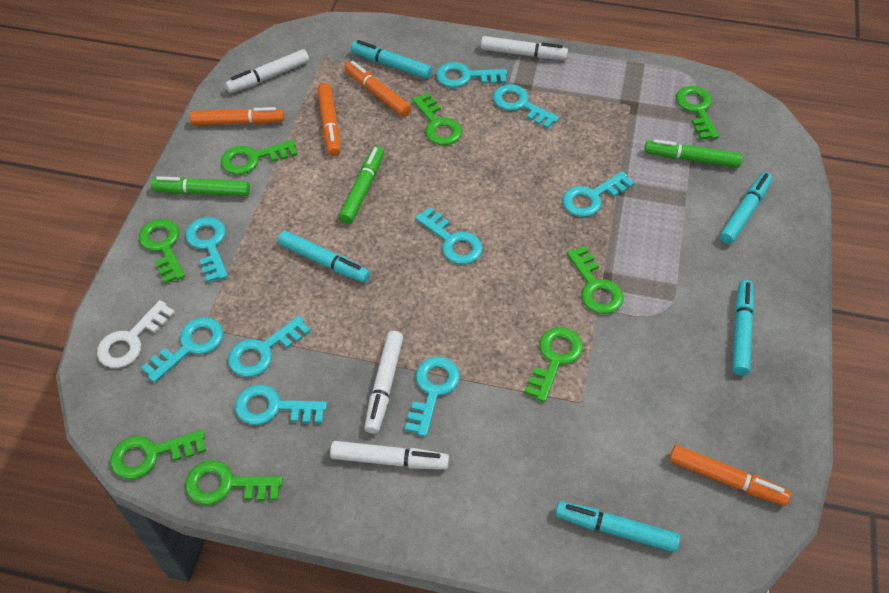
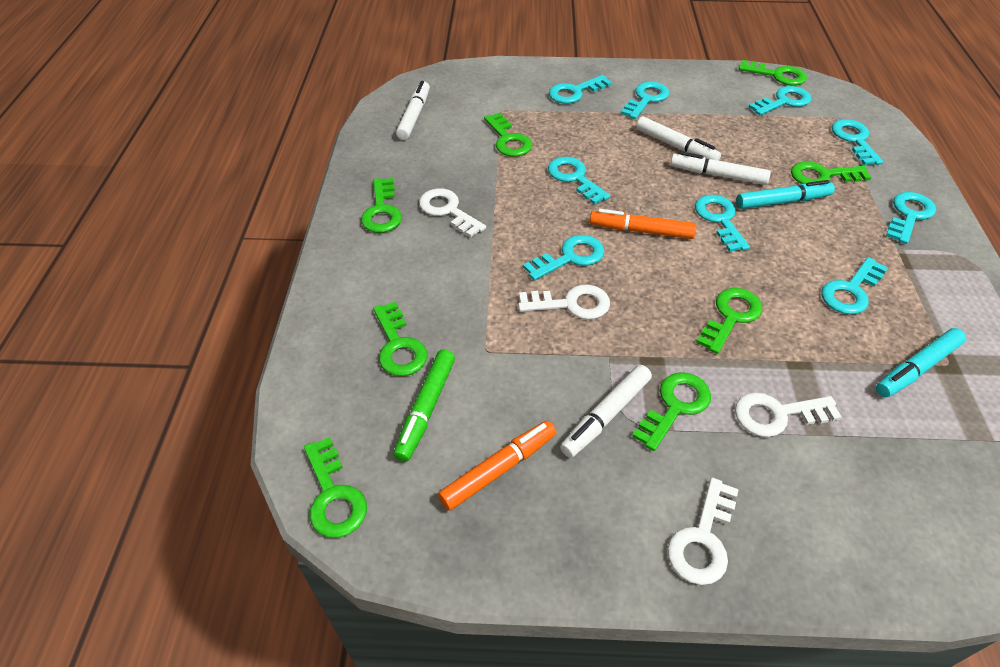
green marker: 3 -> 1
orange marker: 4 -> 2
turquoise marker: 5 -> 2
white key: 1 -> 4

